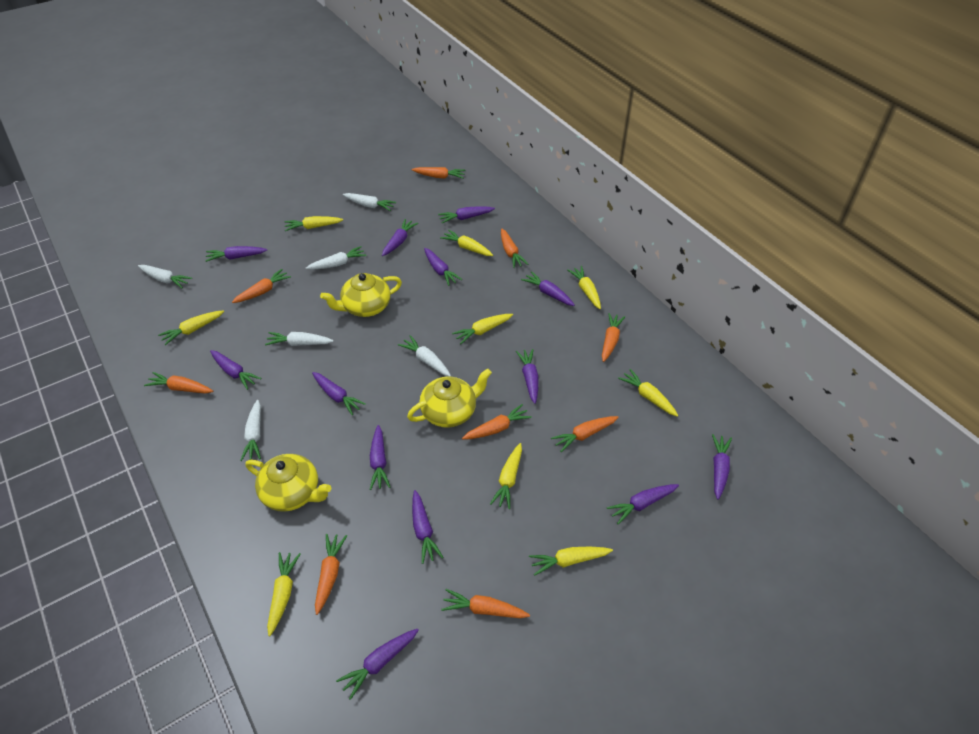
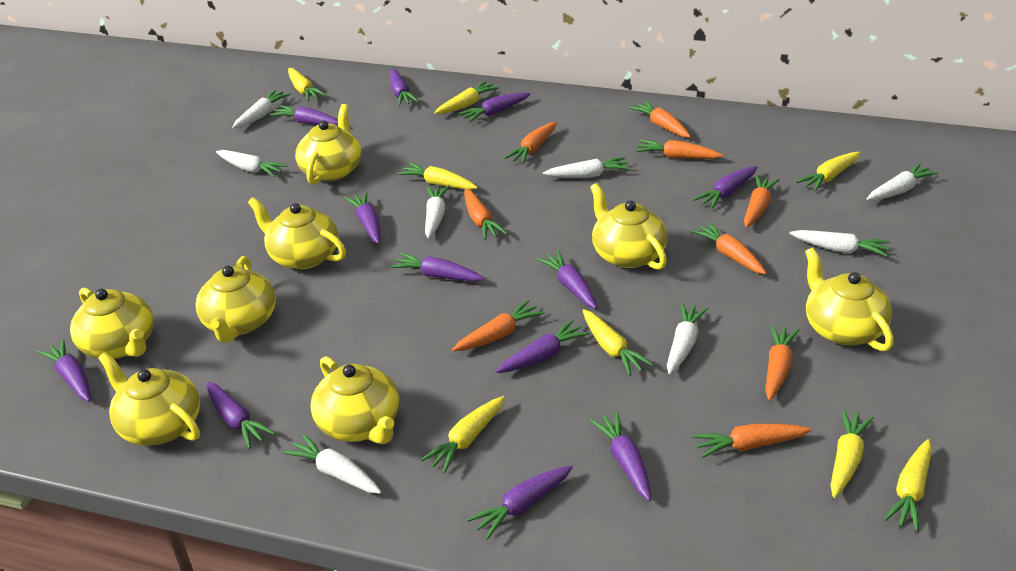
purple carrot: 13 -> 12
white carrot: 6 -> 8
yellow carrot: 9 -> 8
yellow teapot: 3 -> 8

